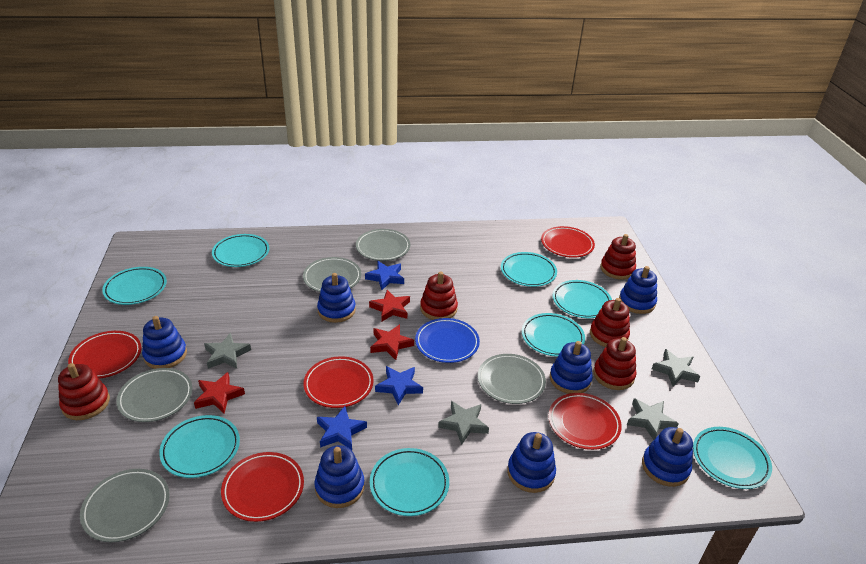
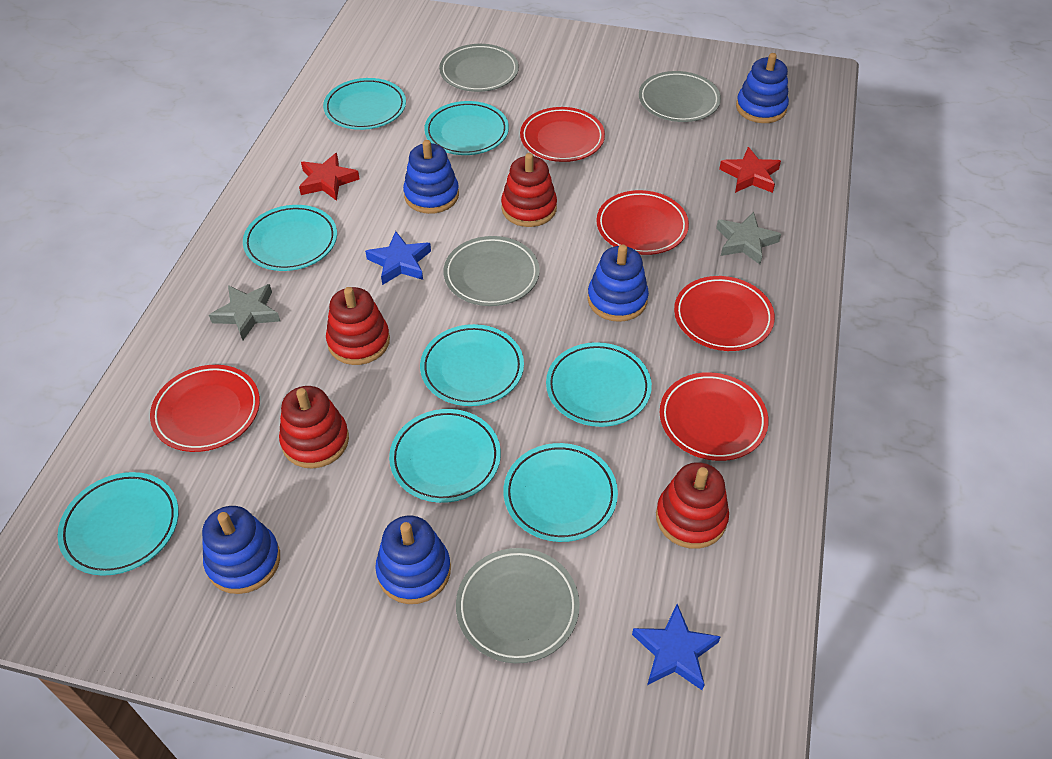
blue plate: 1 -> 0
blue stacking toy: 7 -> 5
blue star: 3 -> 2
grey plate: 5 -> 4
grey star: 4 -> 2
red stacking toy: 5 -> 4
red star: 3 -> 2

